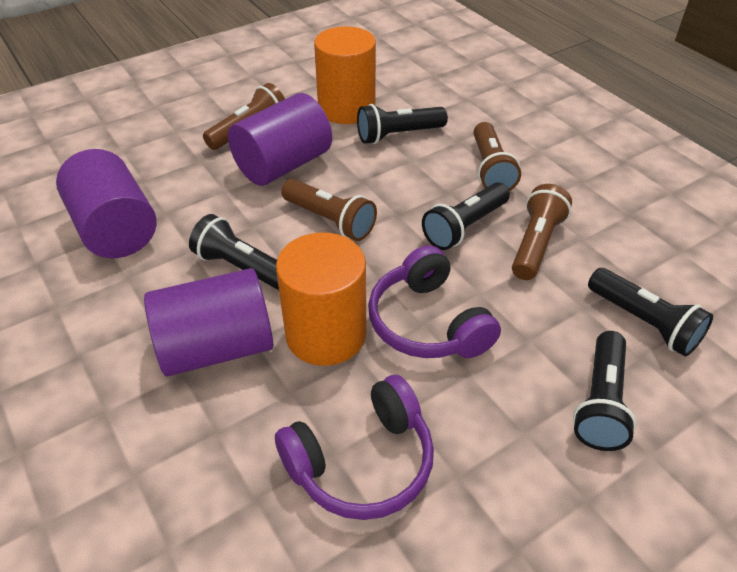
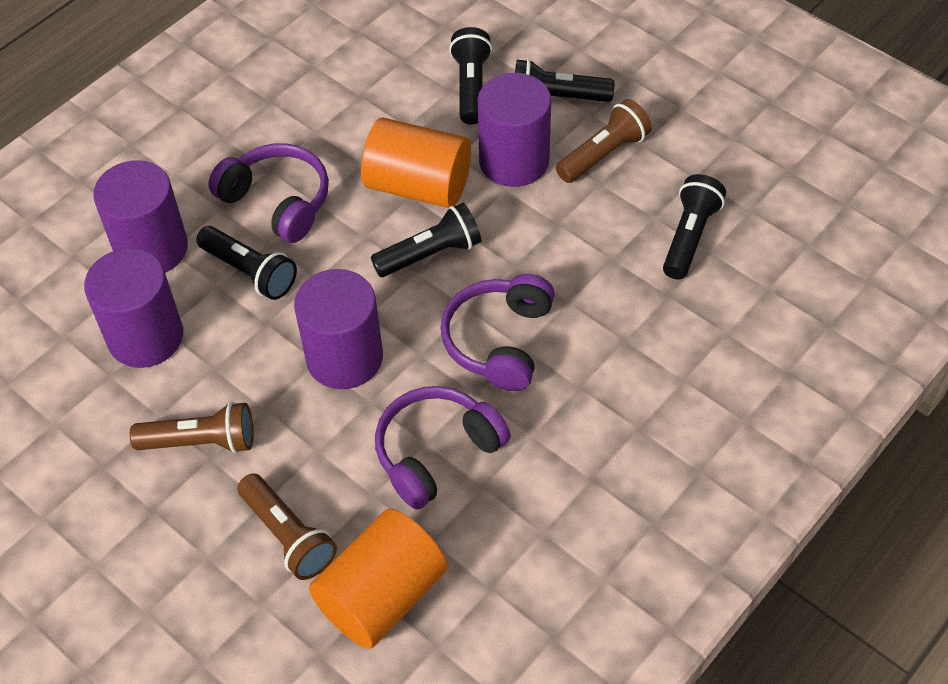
brown flashlight: 4 -> 3
purple cylinder: 3 -> 4
purple headphones: 2 -> 3

